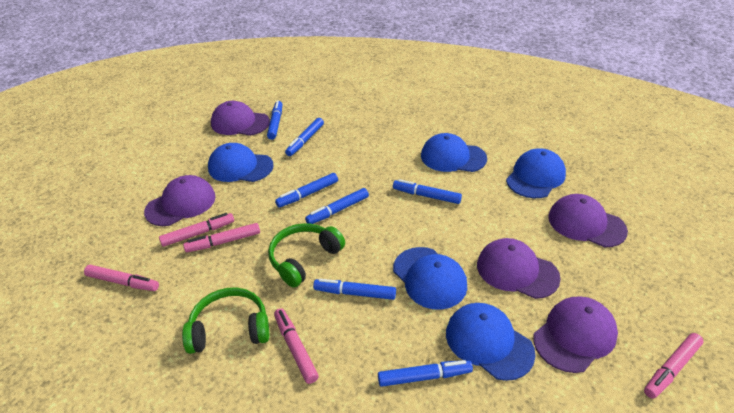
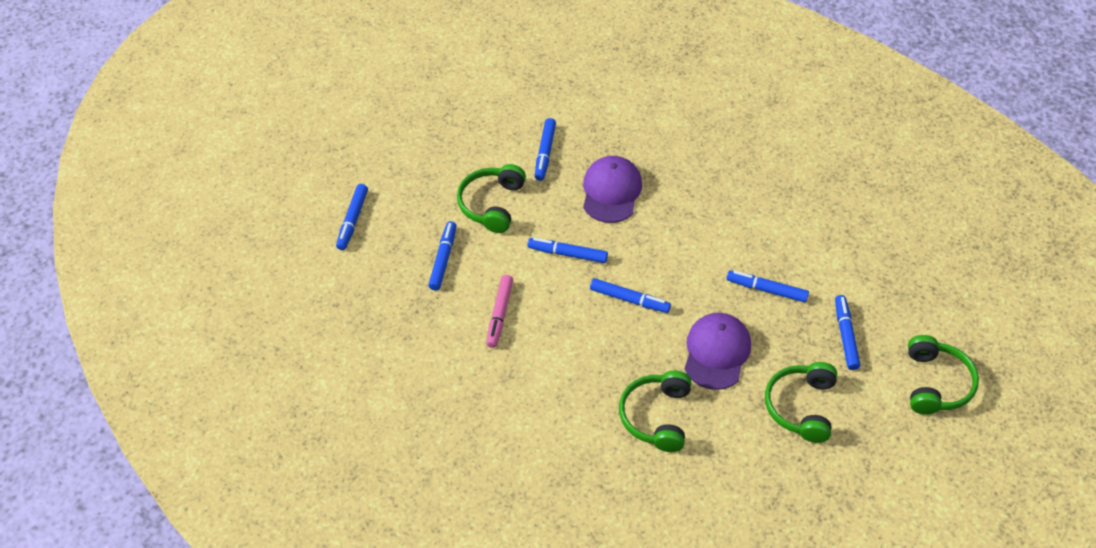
blue cap: 5 -> 0
green headphones: 2 -> 4
pink marker: 5 -> 1
purple cap: 5 -> 2

